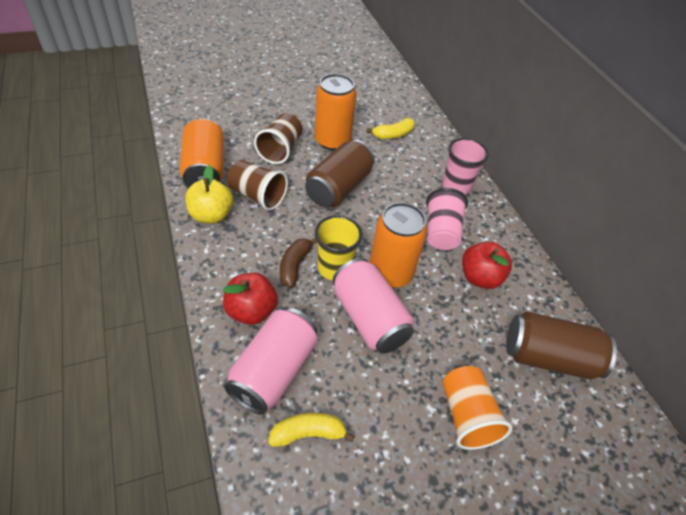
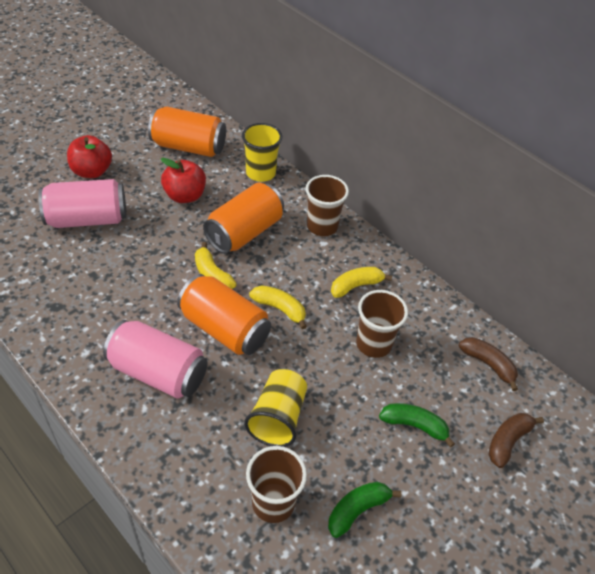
brown banana: 1 -> 2
brown can: 2 -> 0
brown cup: 2 -> 3
green banana: 0 -> 2
orange cup: 1 -> 0
pink cup: 2 -> 0
yellow apple: 1 -> 0
yellow banana: 2 -> 3
yellow cup: 1 -> 2

